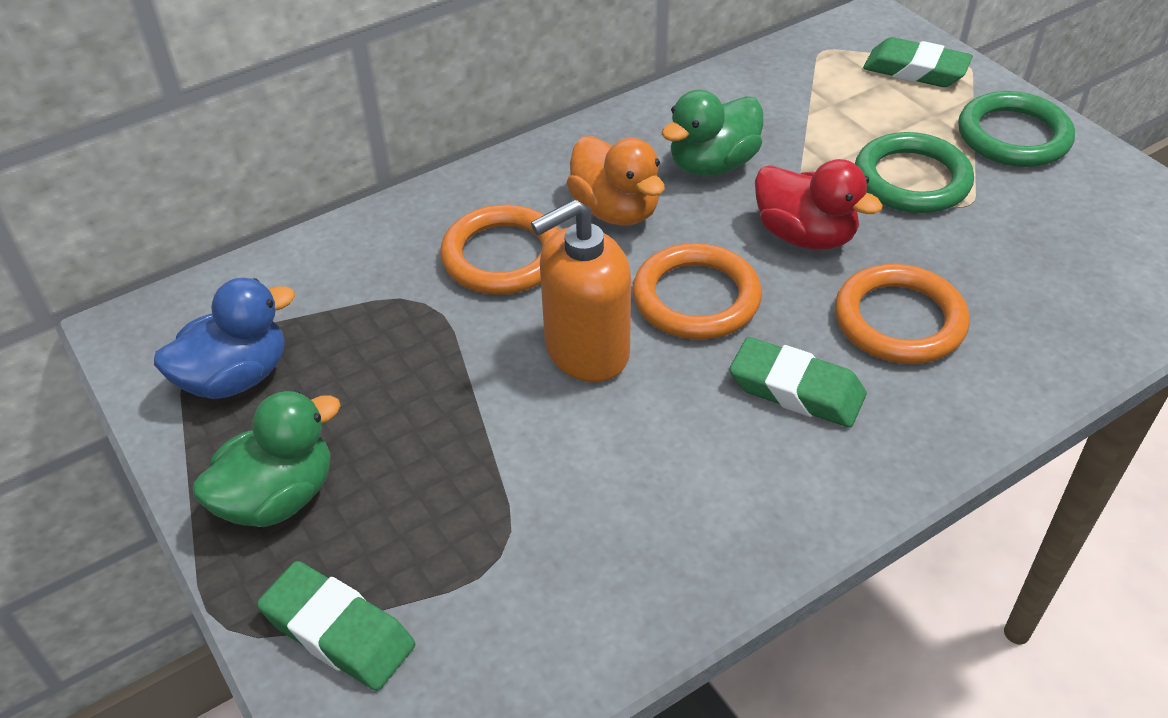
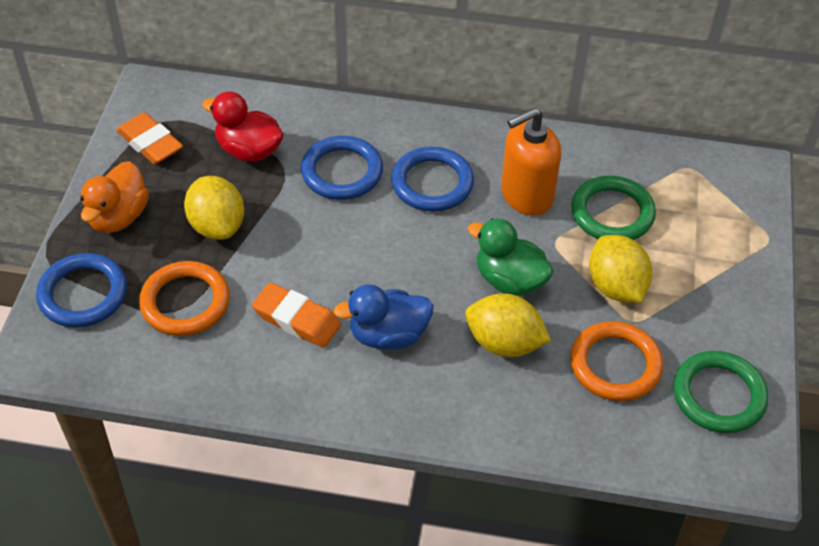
blue ring: 0 -> 3
green duck: 2 -> 1
green eraser: 3 -> 0
orange eraser: 0 -> 2
orange ring: 3 -> 2
yellow lemon: 0 -> 3

